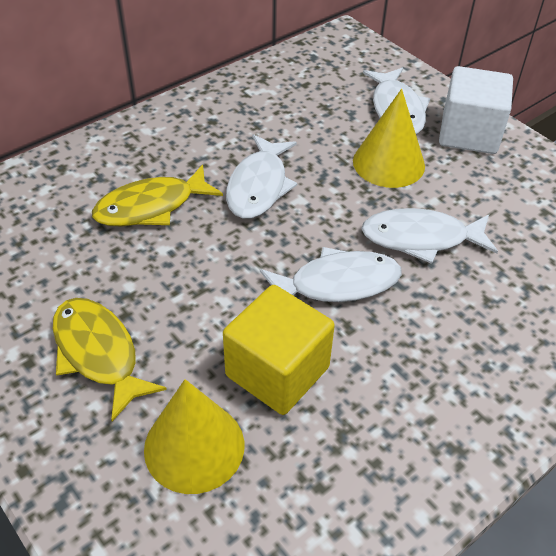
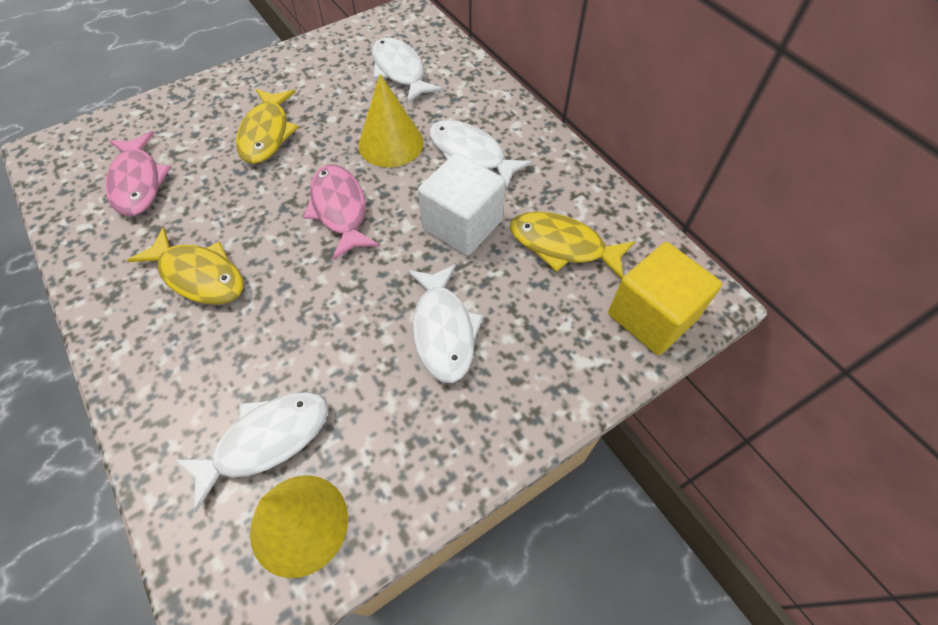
pink fish: 0 -> 2
yellow fish: 2 -> 3

